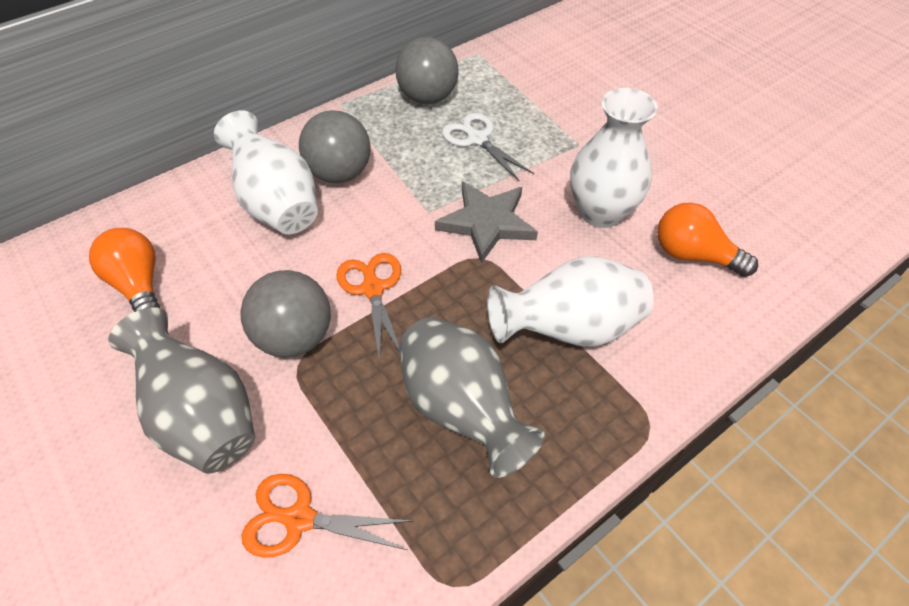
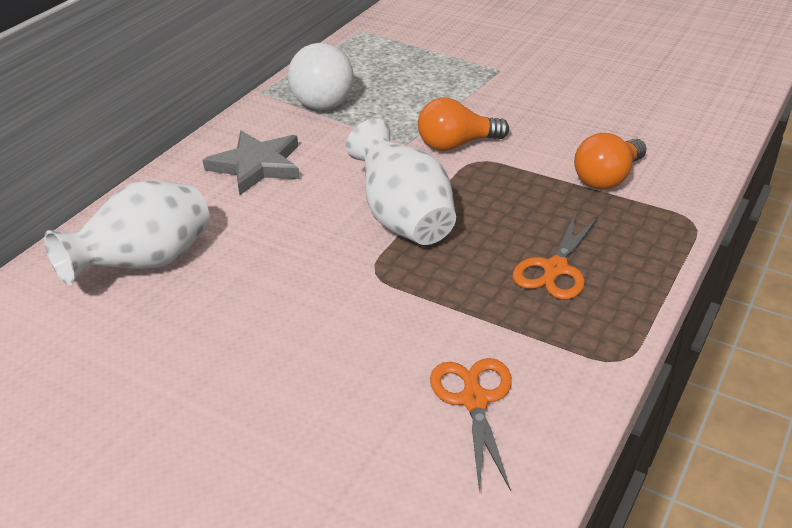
grey ball: 3 -> 0
grey vase: 2 -> 0
white ball: 0 -> 1
white scissors: 1 -> 0
white vase: 3 -> 2

